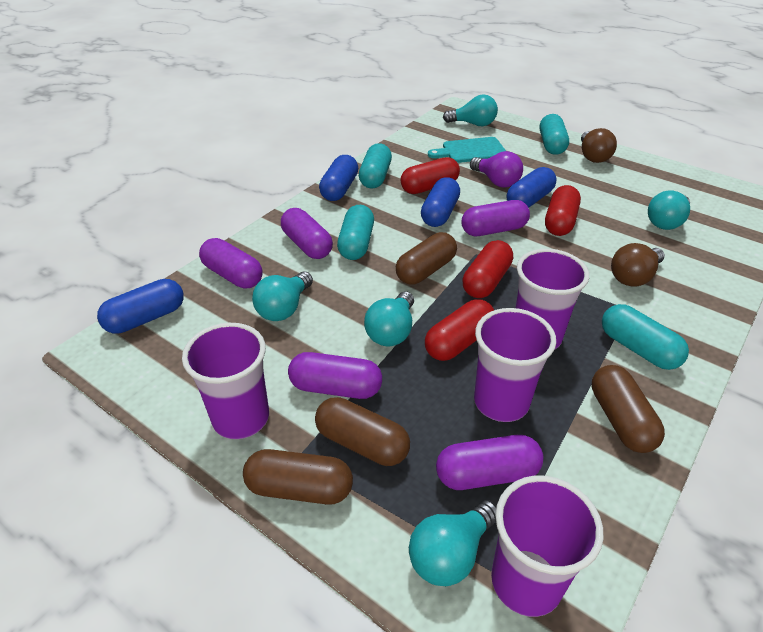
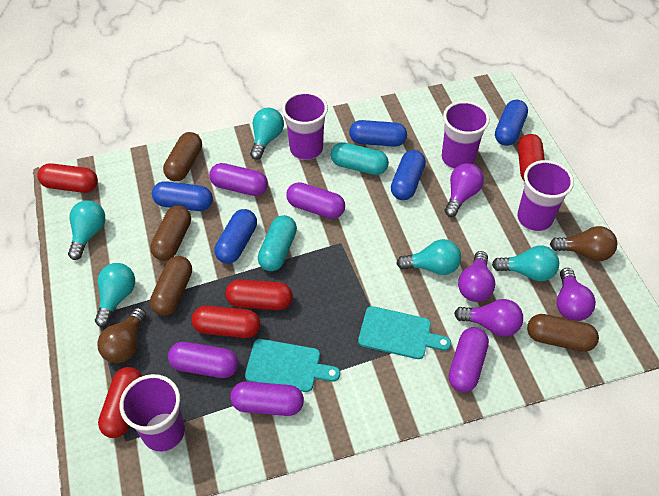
blue capsule: 4 -> 5
purple light bulb: 1 -> 4
red capsule: 4 -> 5
turquoise capsule: 4 -> 2
turquoise cutting board: 1 -> 2

